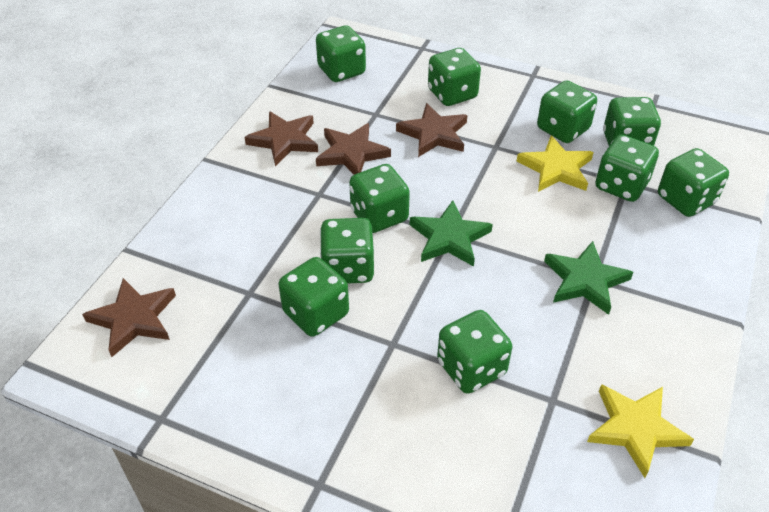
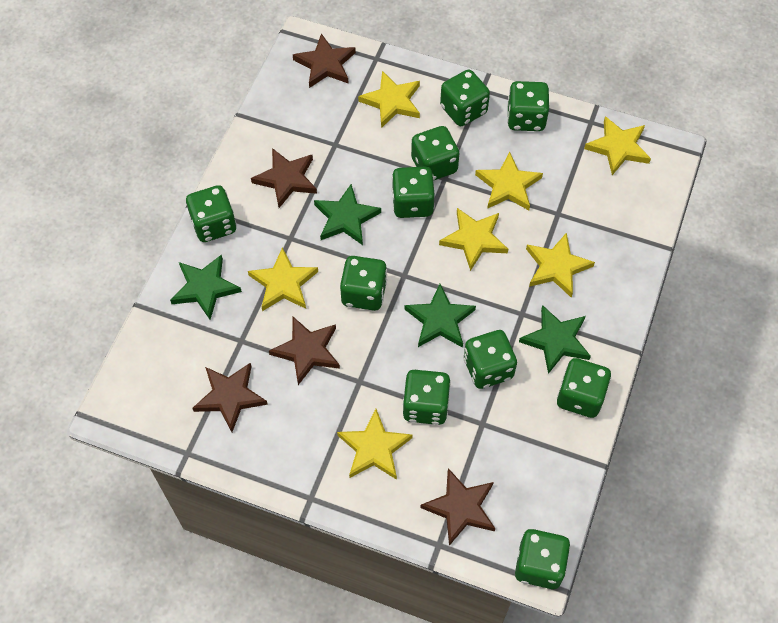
brown star: 4 -> 5
green star: 2 -> 4
yellow star: 2 -> 7

